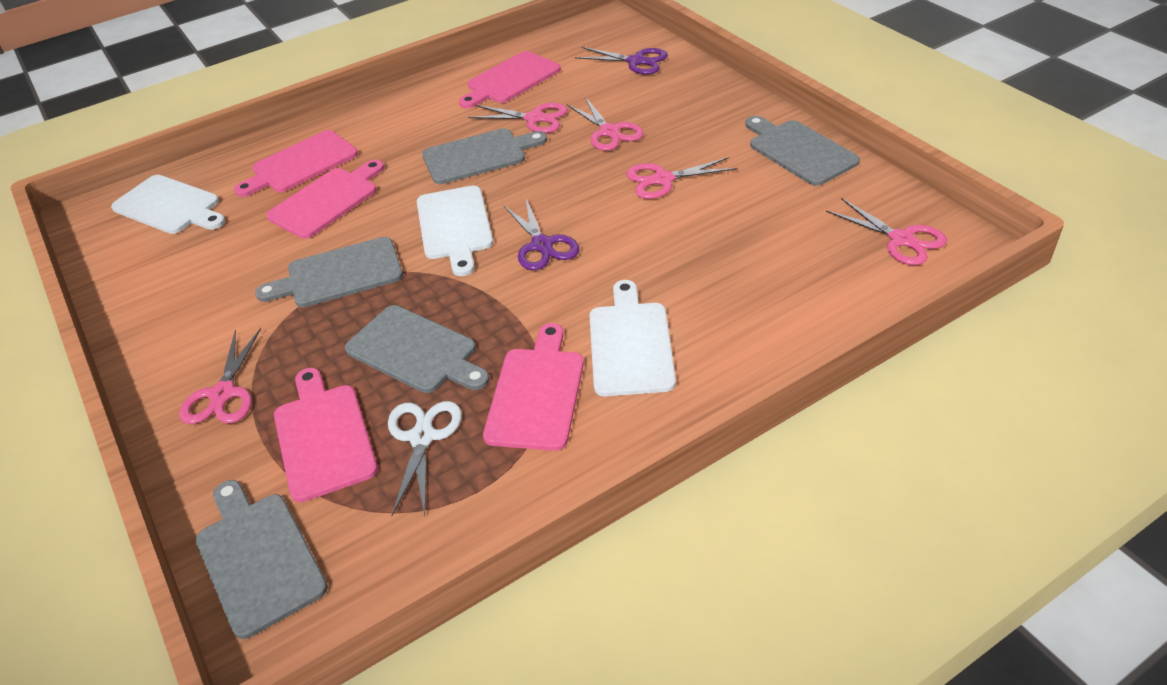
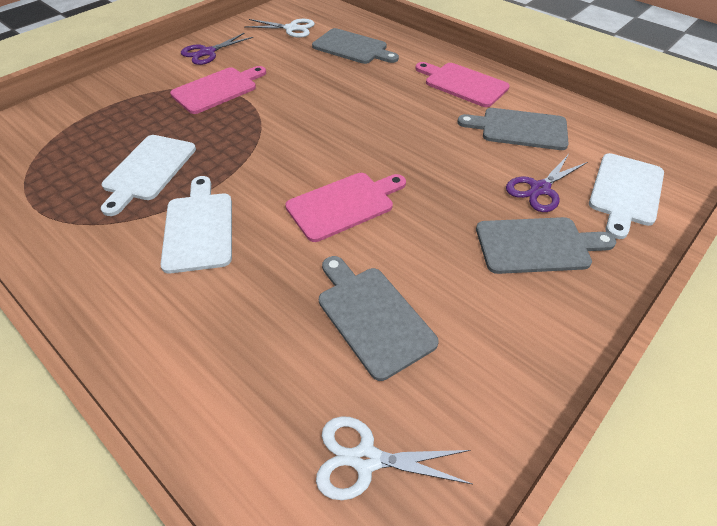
grey cutting board: 5 -> 4
pink cutting board: 5 -> 3
pink scissors: 5 -> 0
white scissors: 1 -> 2

